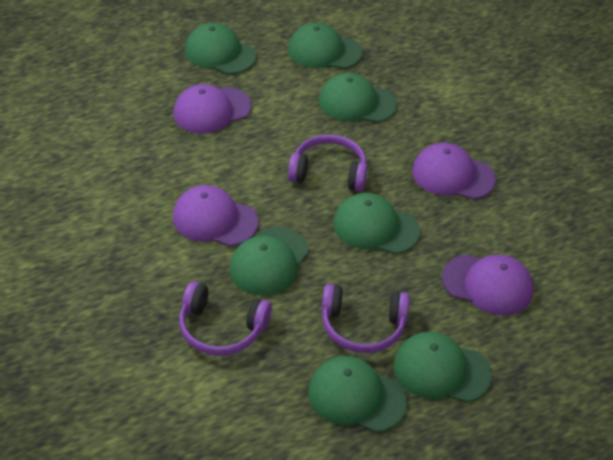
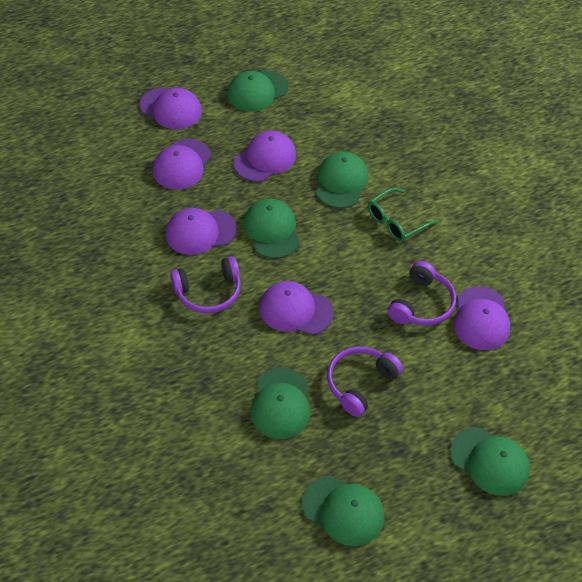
green cap: 7 -> 6
green glasses: 0 -> 1
purple cap: 4 -> 6

